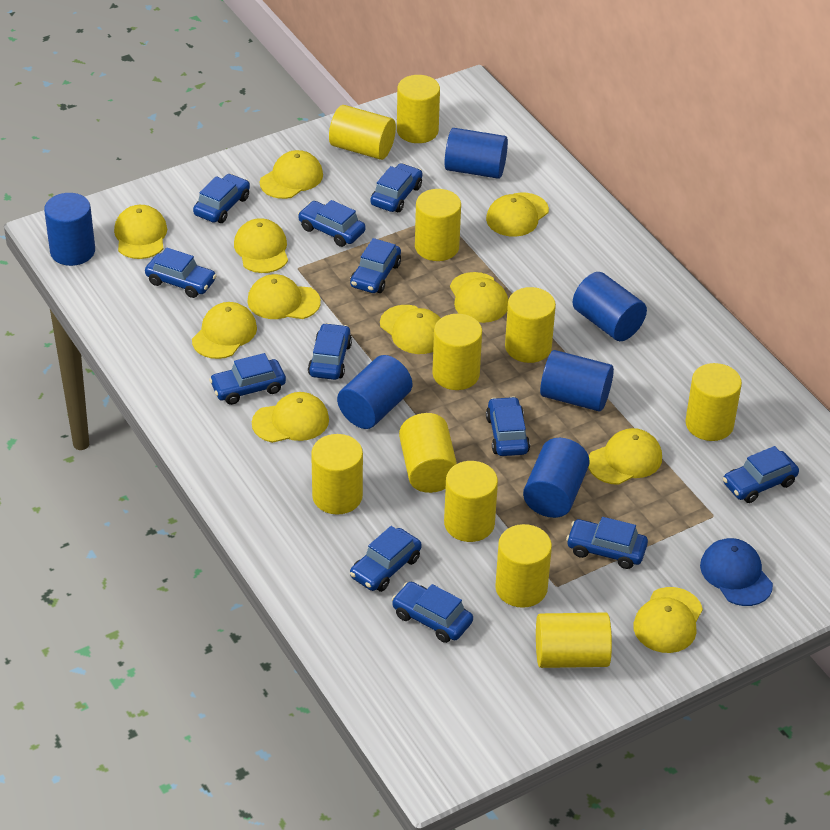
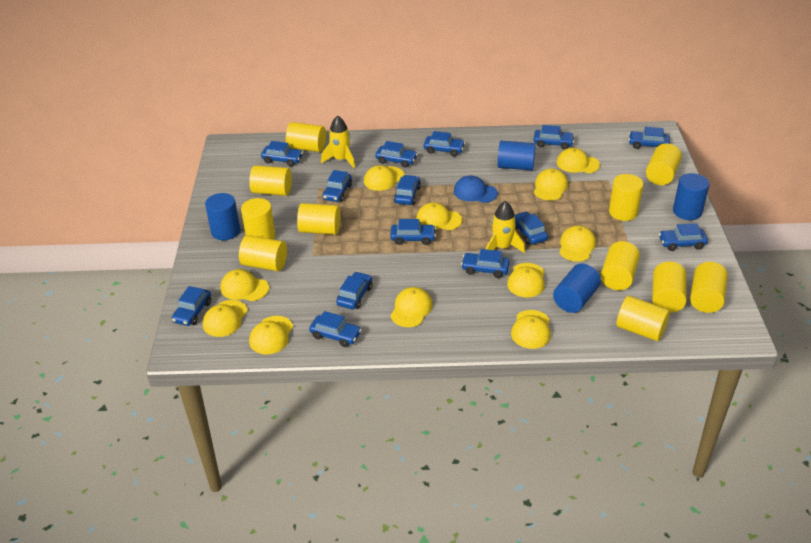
blue car: 12 -> 14
blue cylinder: 6 -> 4
yellow rocket: 0 -> 2

